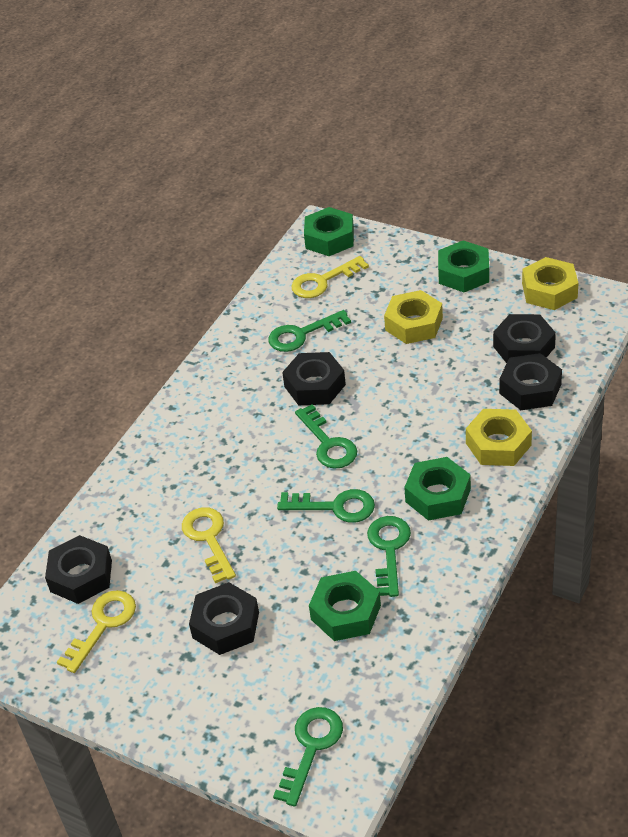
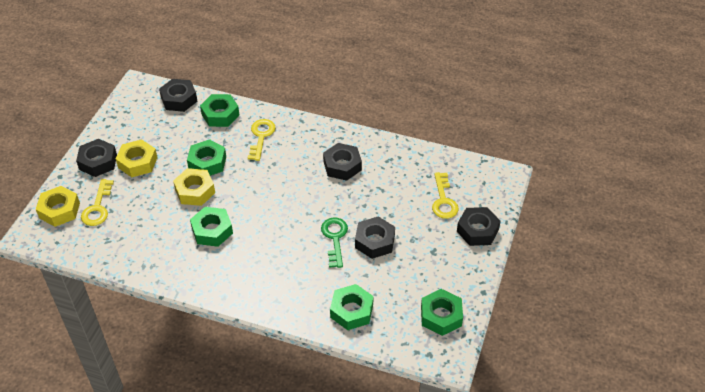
green key: 5 -> 1
green nut: 4 -> 5

